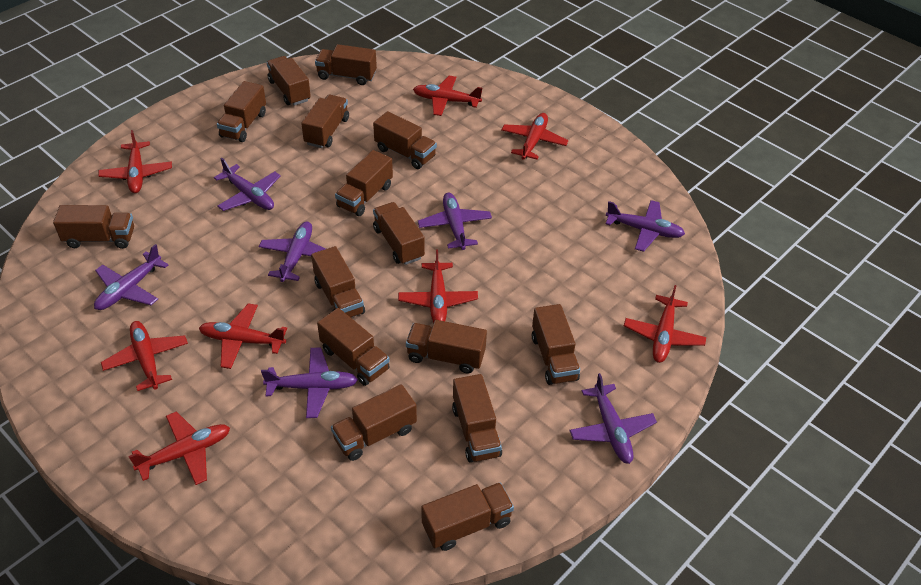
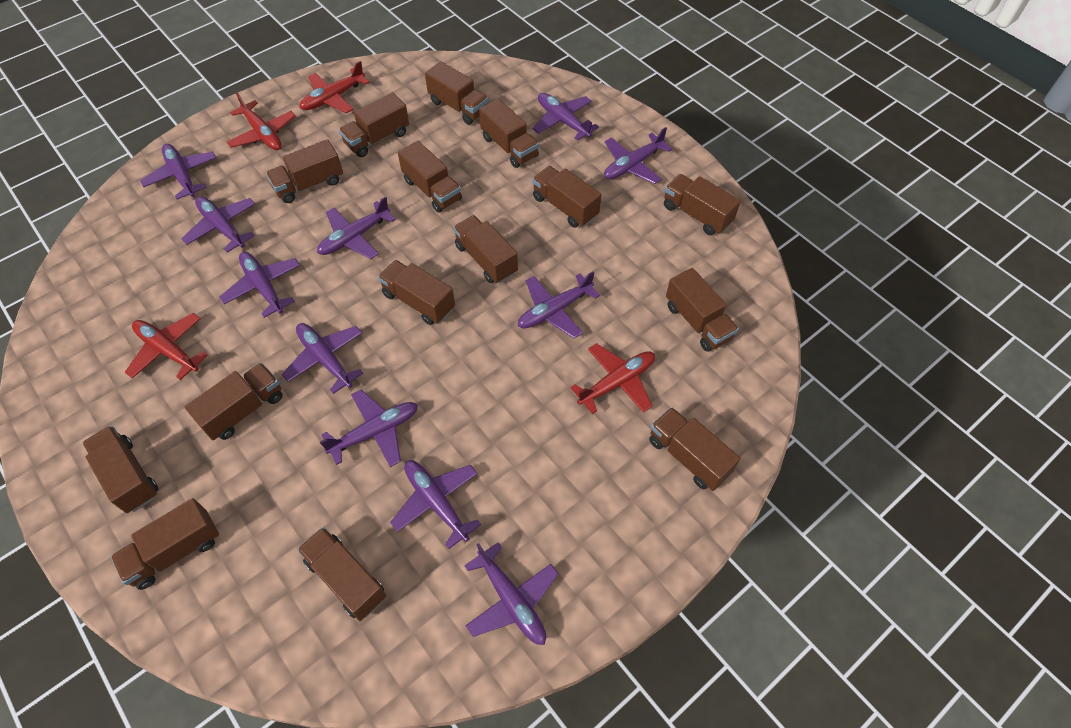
purple plane: 7 -> 11
red plane: 8 -> 4

